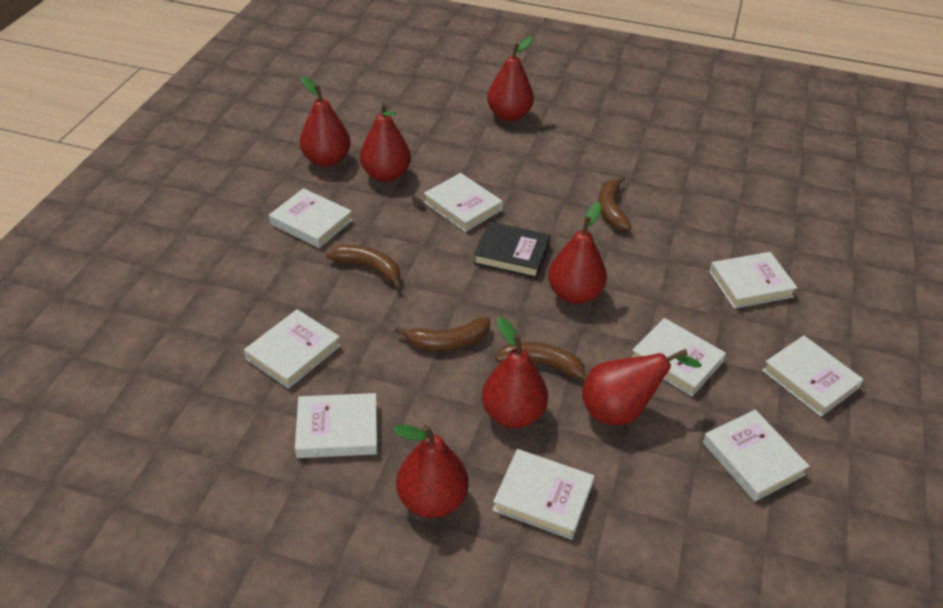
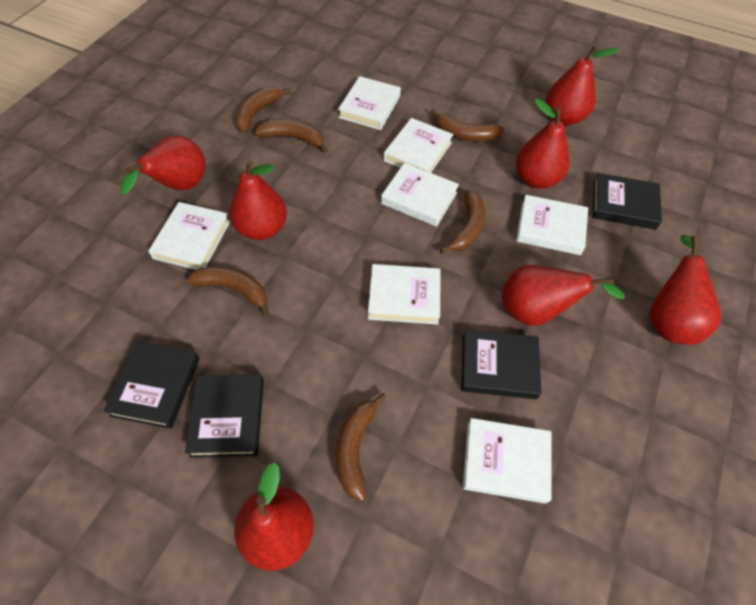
black book: 1 -> 4
brown banana: 4 -> 6
white book: 9 -> 7

